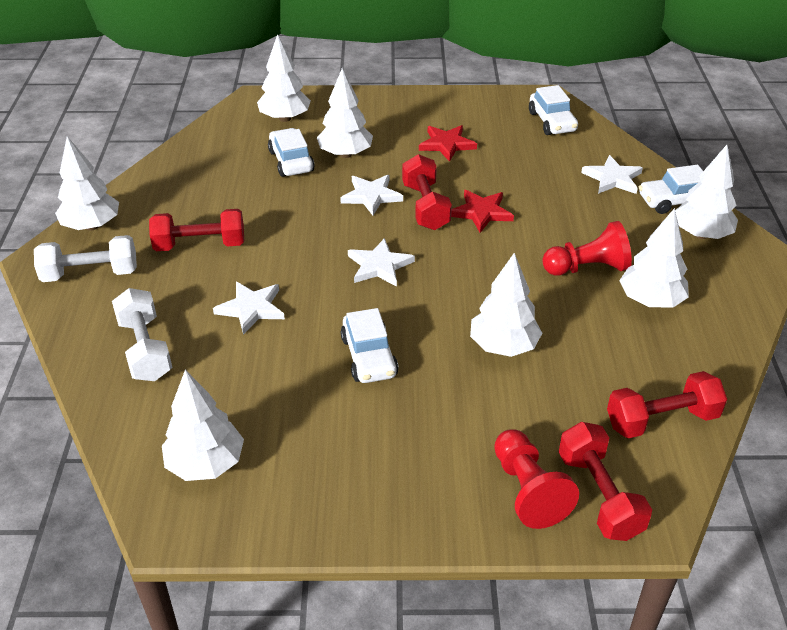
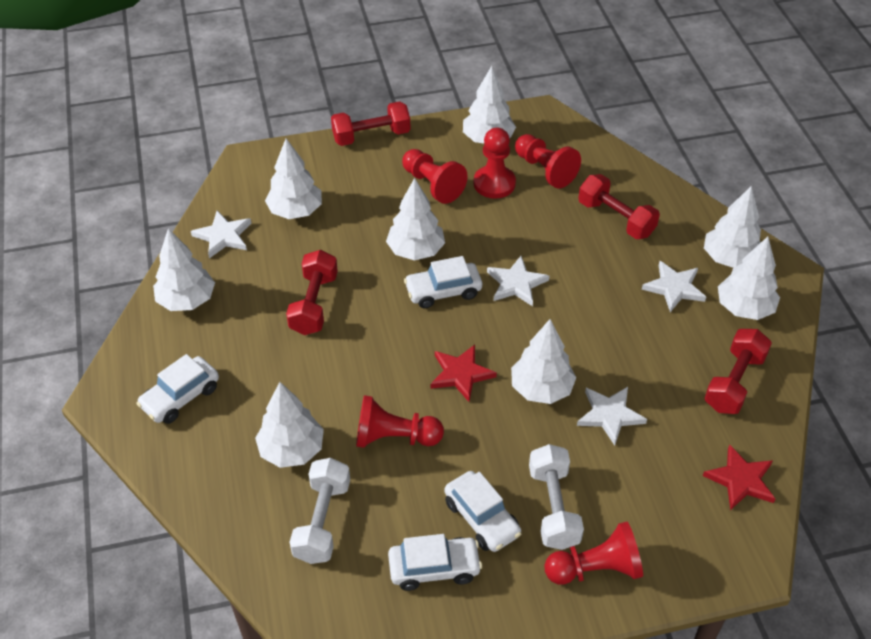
red pawn: 2 -> 5
white tree: 7 -> 8

